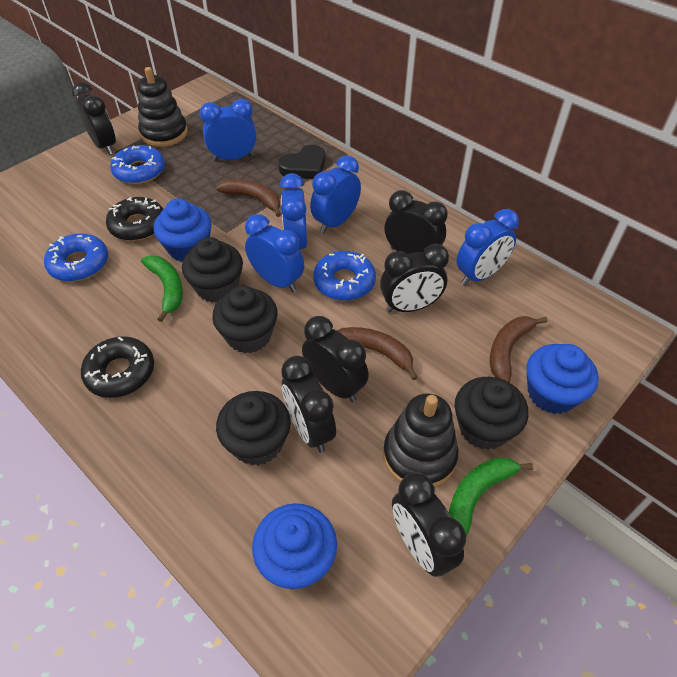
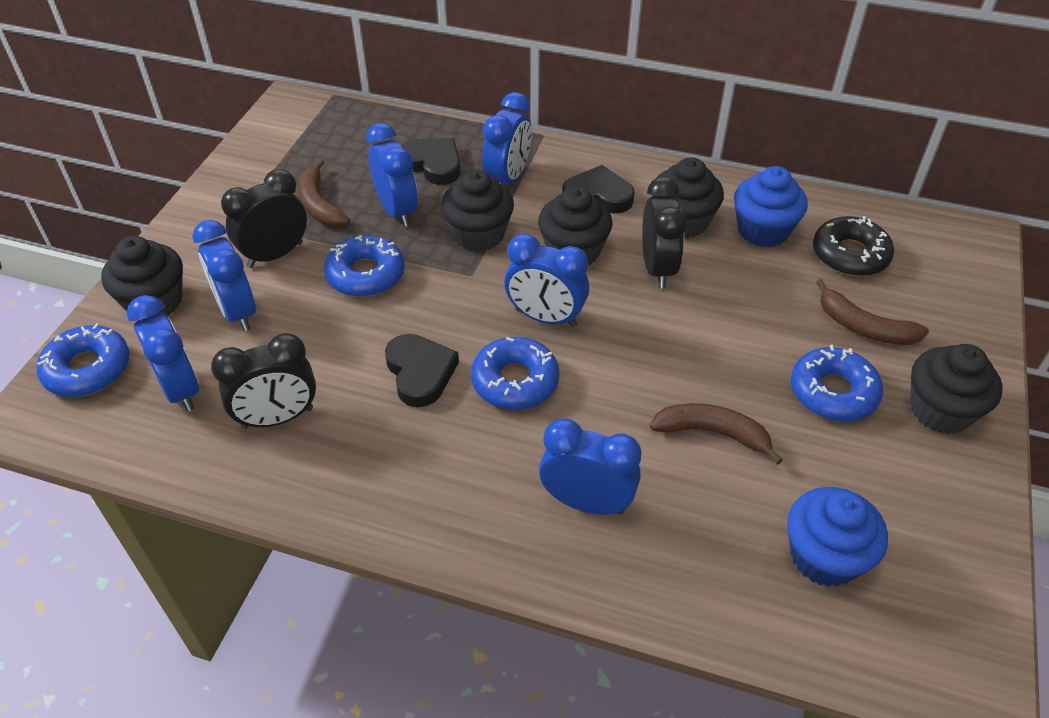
black clock: 6 -> 3
black cupcake: 4 -> 5
black donut: 2 -> 1
black heart: 1 -> 3
black stacking toy: 2 -> 0
blue clock: 5 -> 6
blue cupcake: 3 -> 2
blue donut: 3 -> 4
green banana: 2 -> 0

